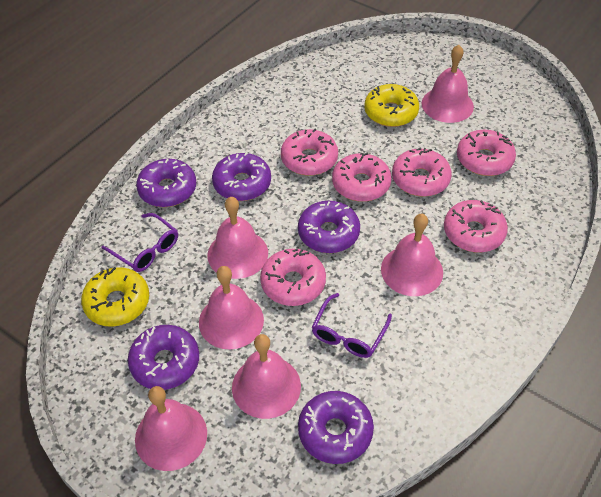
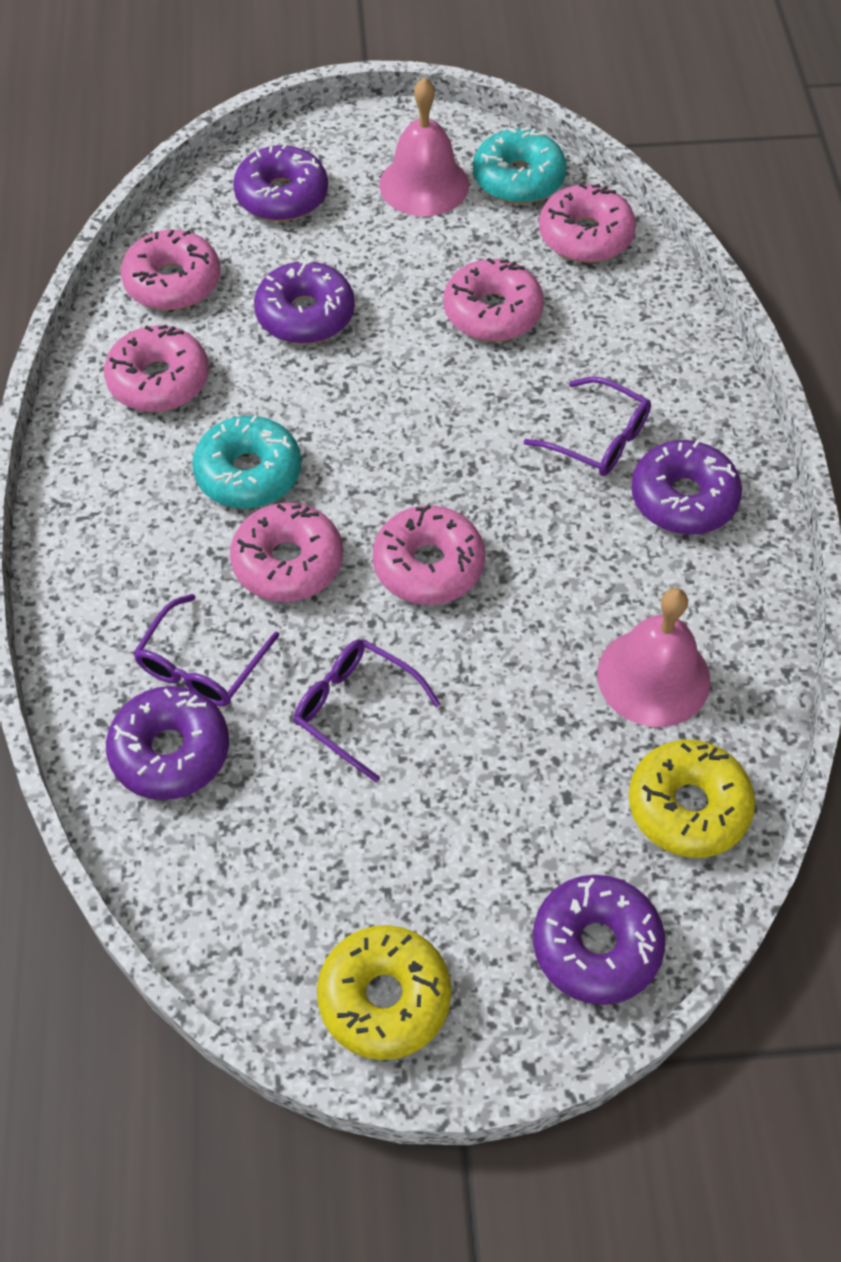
pink bell: 6 -> 2
purple glasses: 2 -> 3
turquoise donut: 0 -> 2

